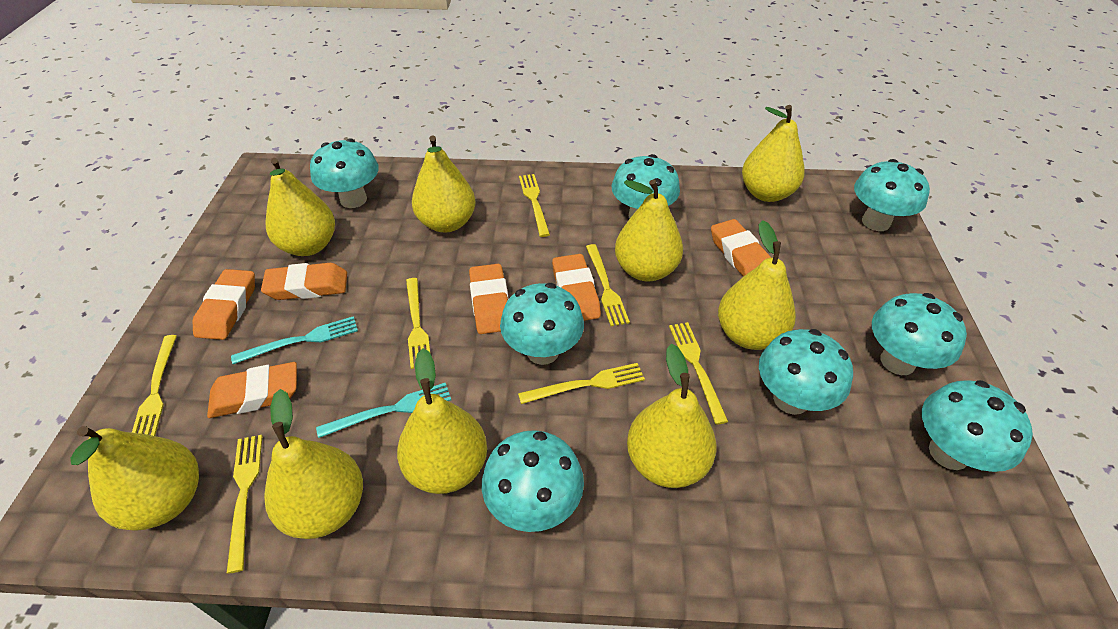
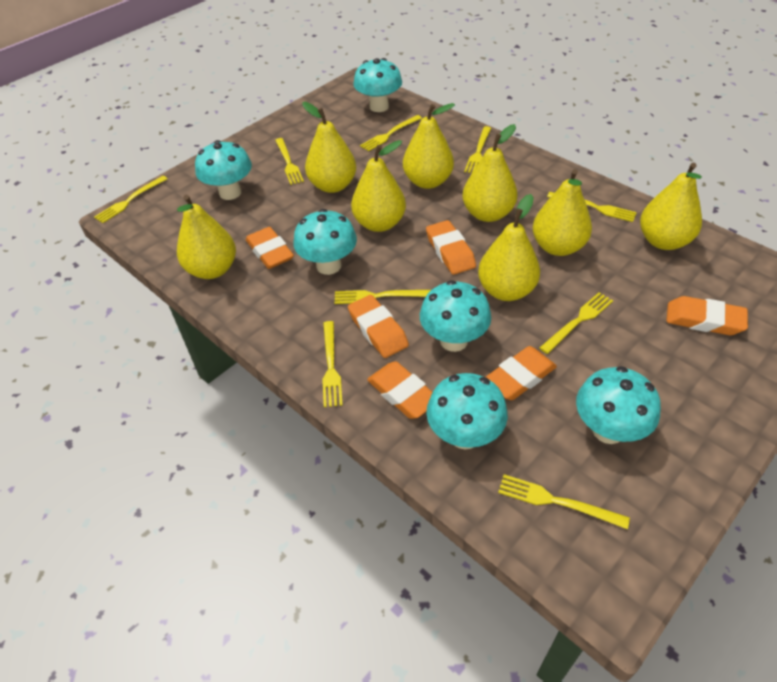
turquoise fork: 2 -> 0
turquoise mushroom: 8 -> 6
yellow fork: 7 -> 9
yellow pear: 9 -> 8

